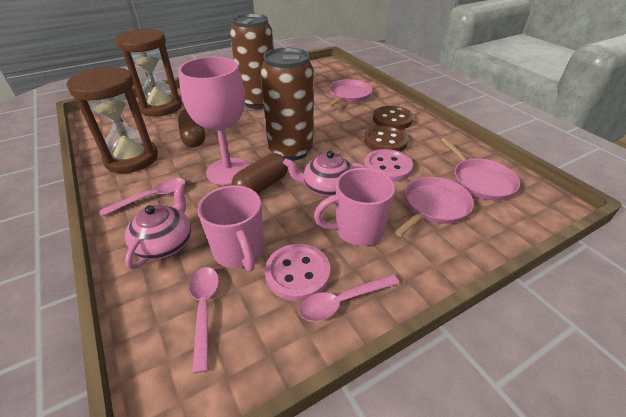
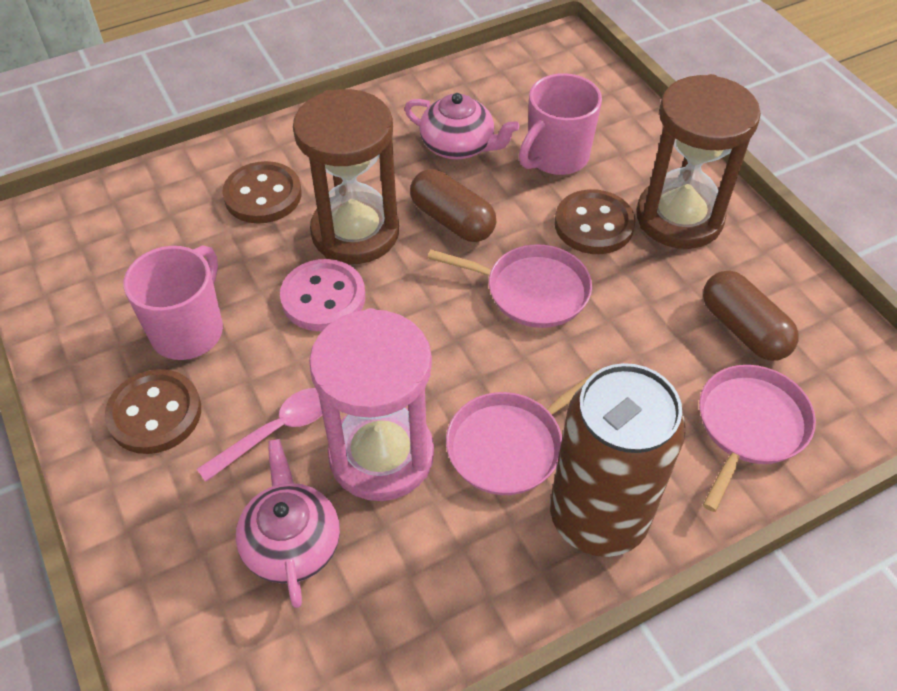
brown button: 2 -> 3
brown can: 2 -> 1
pink button: 2 -> 1
pink goblet: 1 -> 0
pink hourglass: 0 -> 1
pink spoon: 3 -> 1

